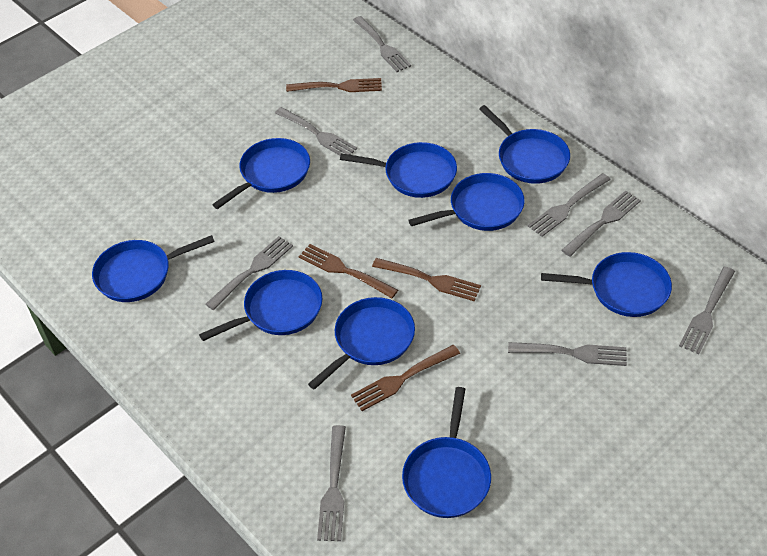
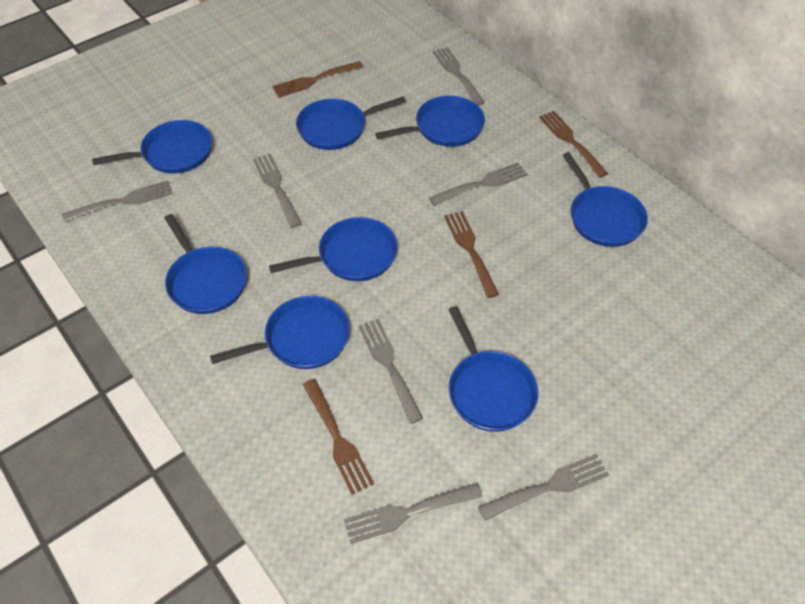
blue pan: 9 -> 8
grey fork: 8 -> 7

